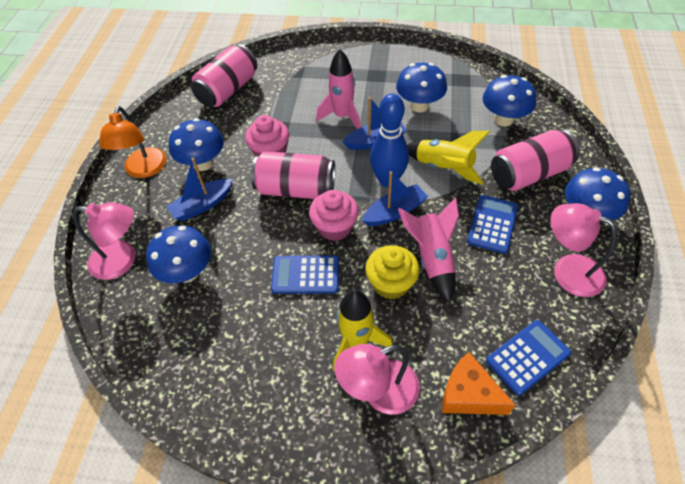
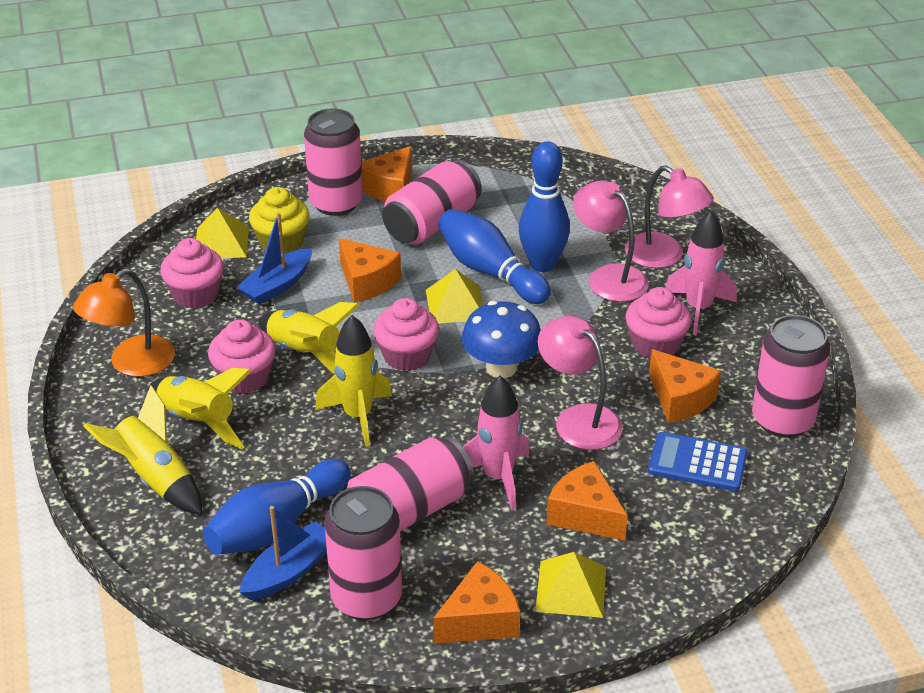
blue boat: 3 -> 2
blue bowling pin: 1 -> 3
blue calculator: 3 -> 1
blue mushroom: 5 -> 1
orange cheese: 1 -> 5
pink can: 3 -> 5
pink cupcake: 2 -> 4
yellow pyramid: 0 -> 3
yellow rocket: 2 -> 4

